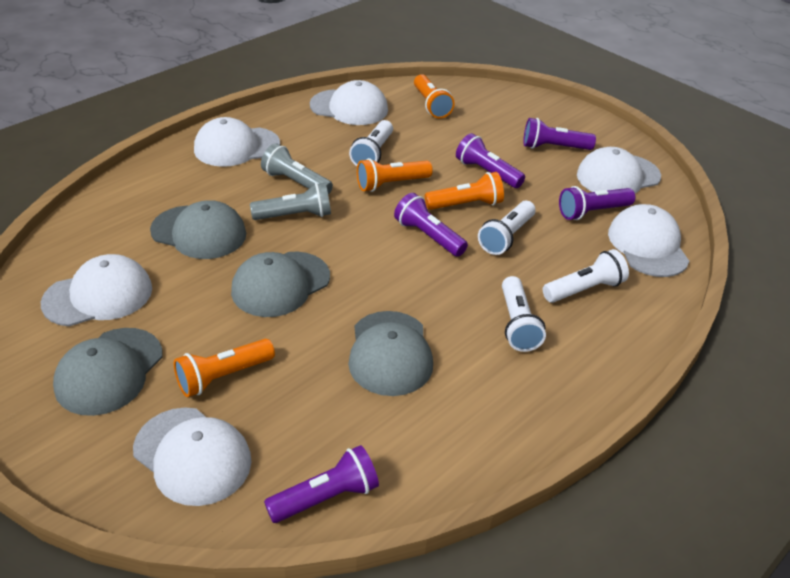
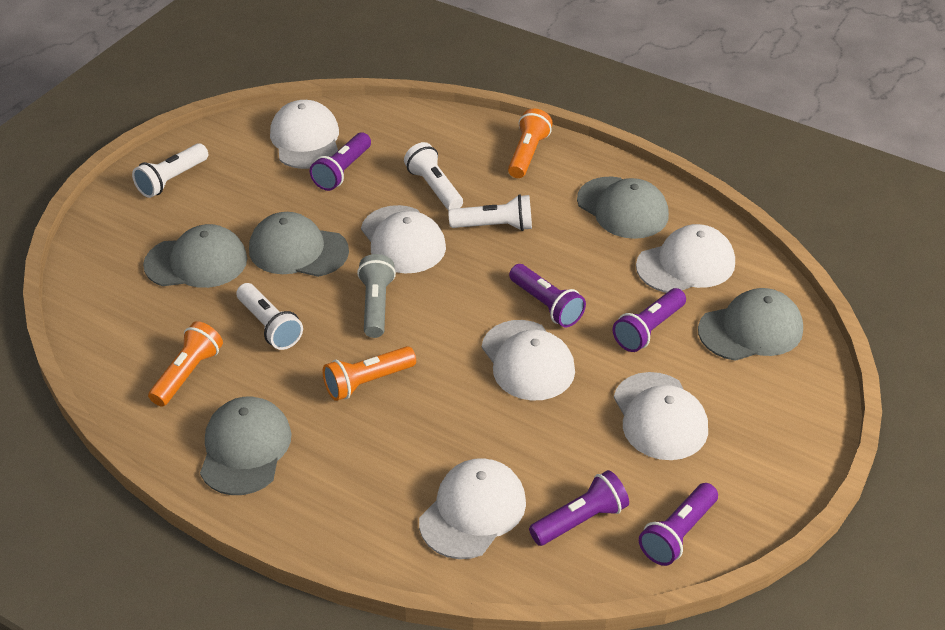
grey cap: 4 -> 5
grey flashlight: 2 -> 1
orange flashlight: 4 -> 3

